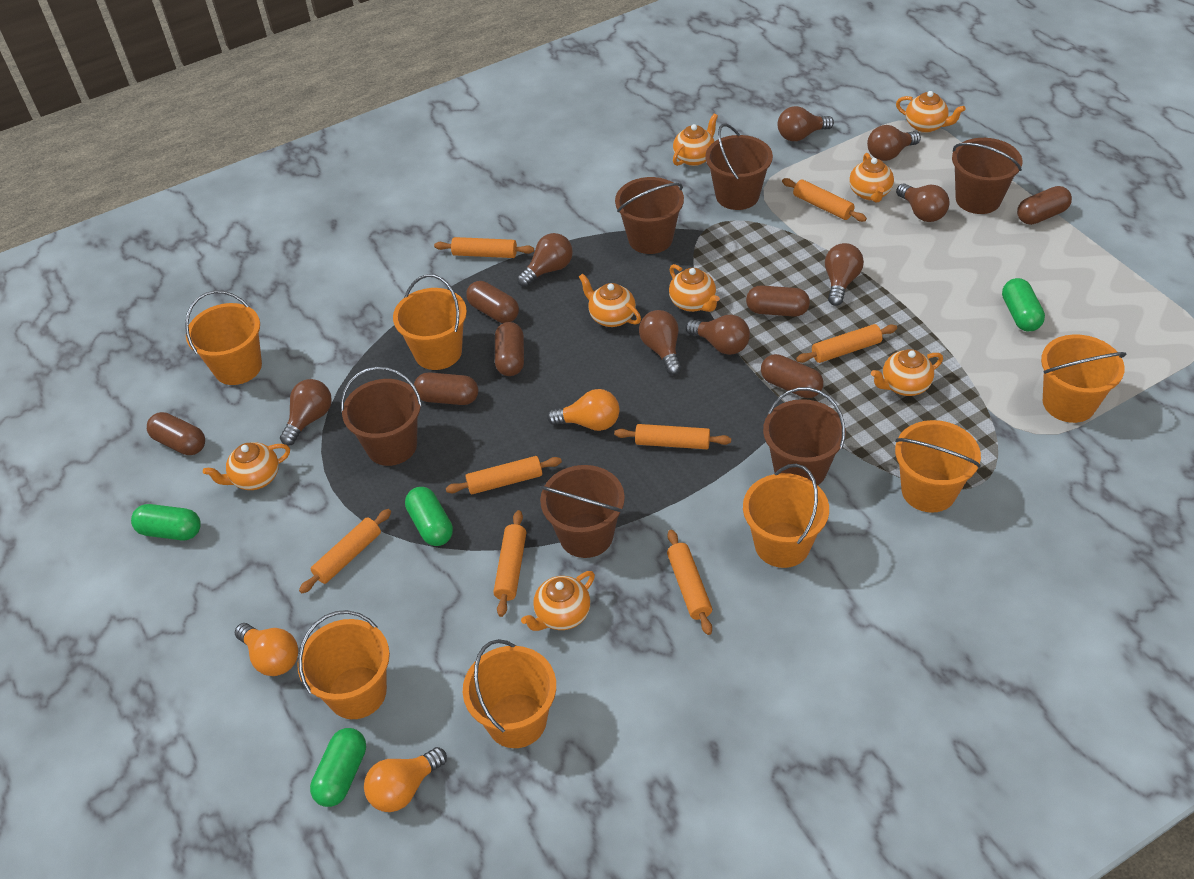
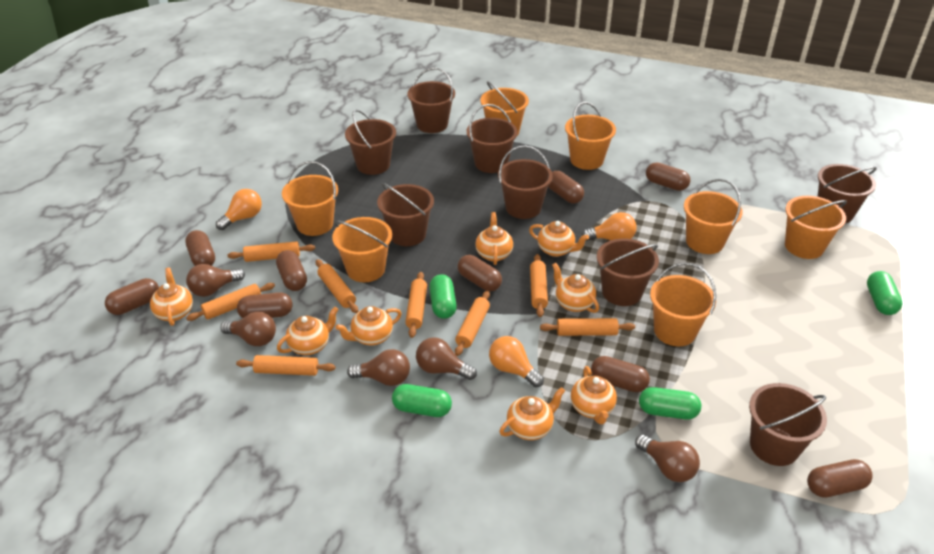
brown bucket: 6 -> 8
brown capsule: 7 -> 9
brown light bulb: 8 -> 5

